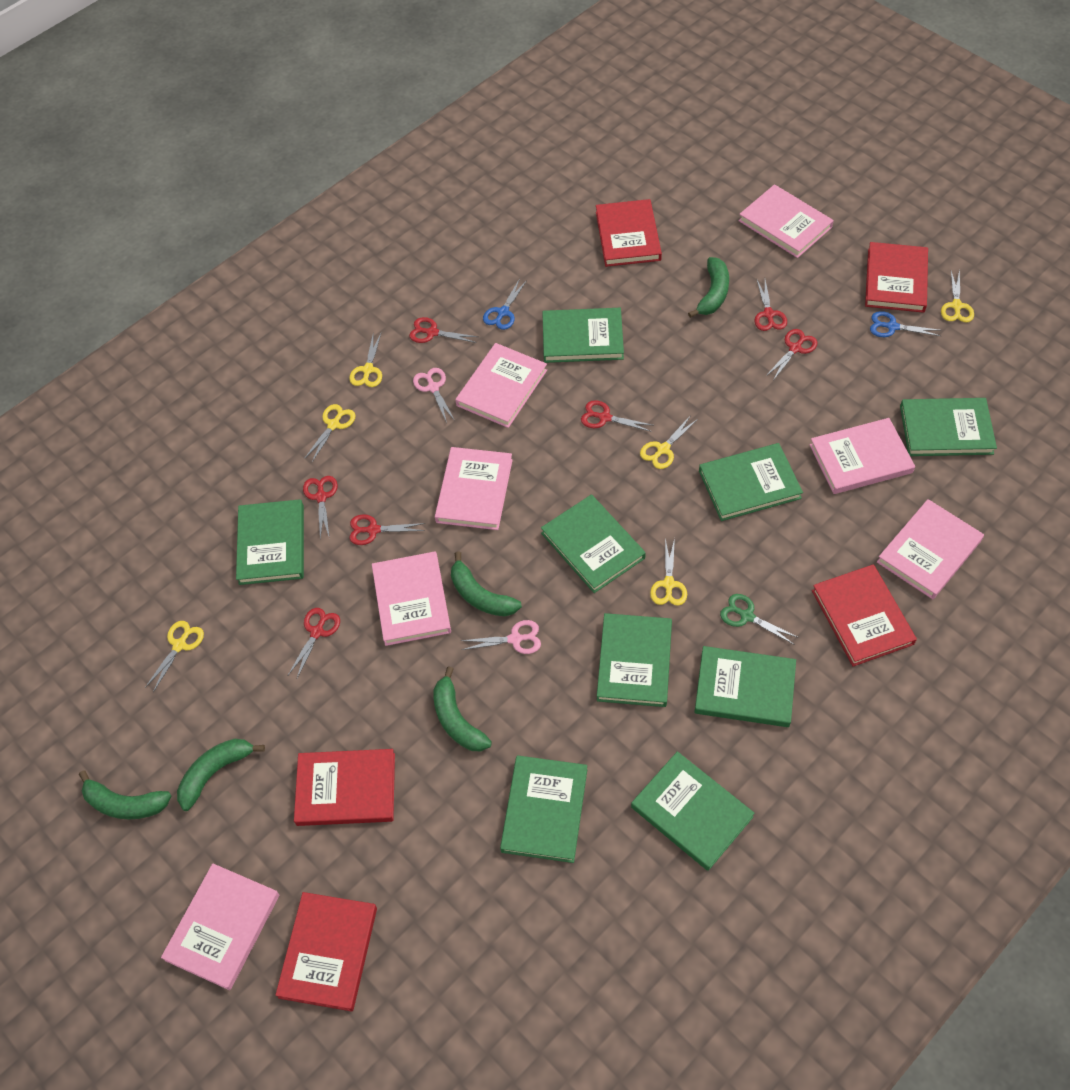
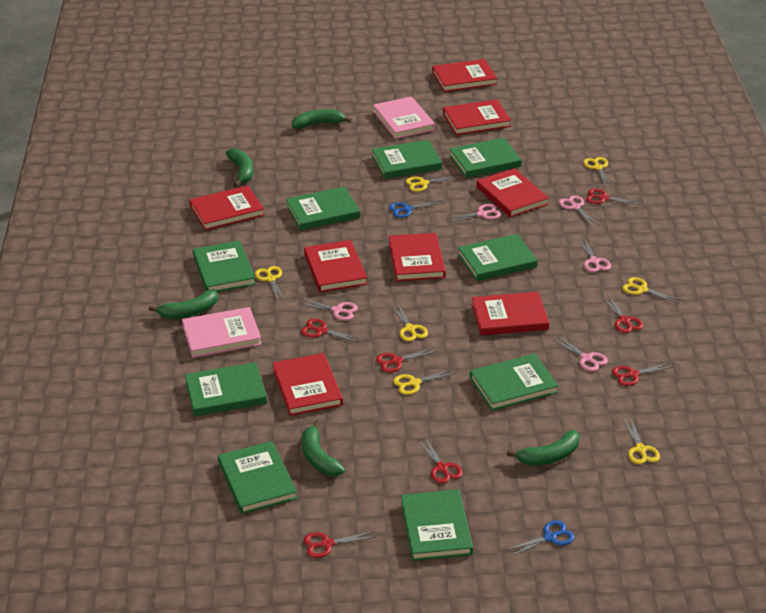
green scissors: 1 -> 0
pink book: 7 -> 2
pink scissors: 2 -> 5
red book: 5 -> 8
yellow scissors: 6 -> 7

